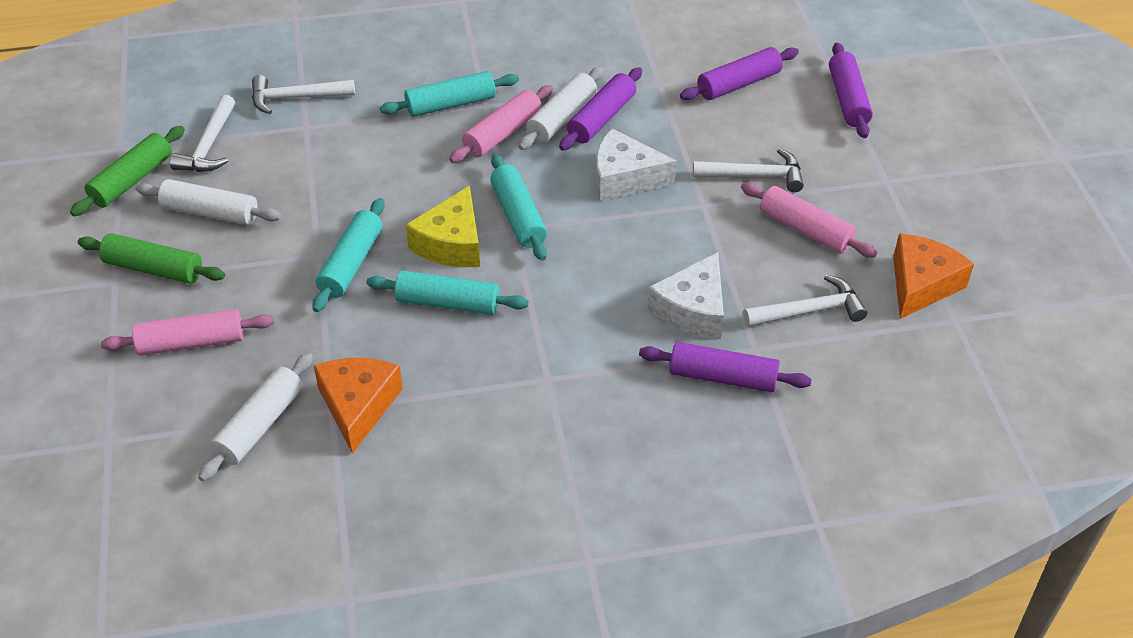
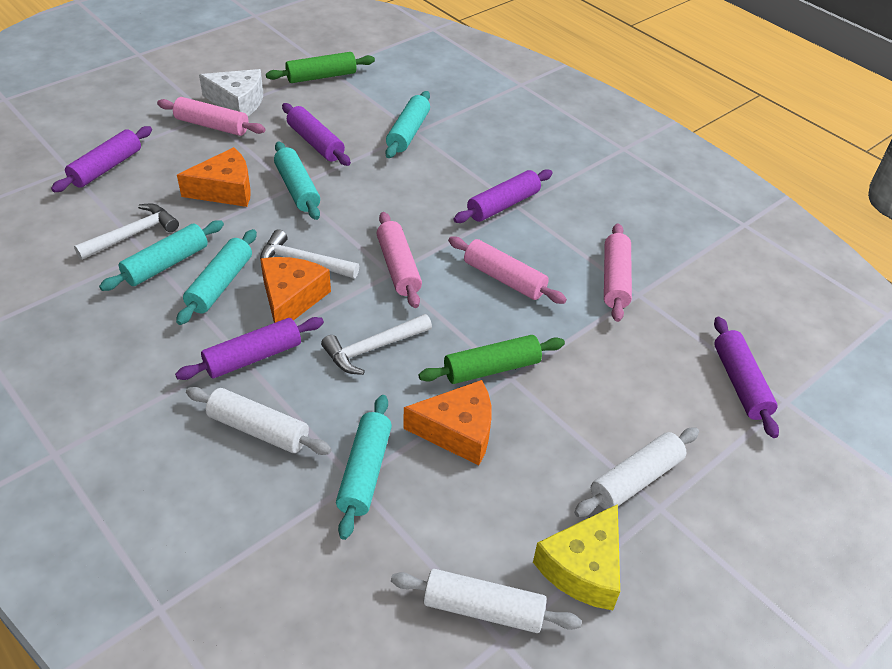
orange cheese: 2 -> 3
pink rolling pin: 3 -> 4
purple rolling pin: 4 -> 5
turquoise rolling pin: 4 -> 5
white cheese: 2 -> 1
white hammer: 4 -> 3

